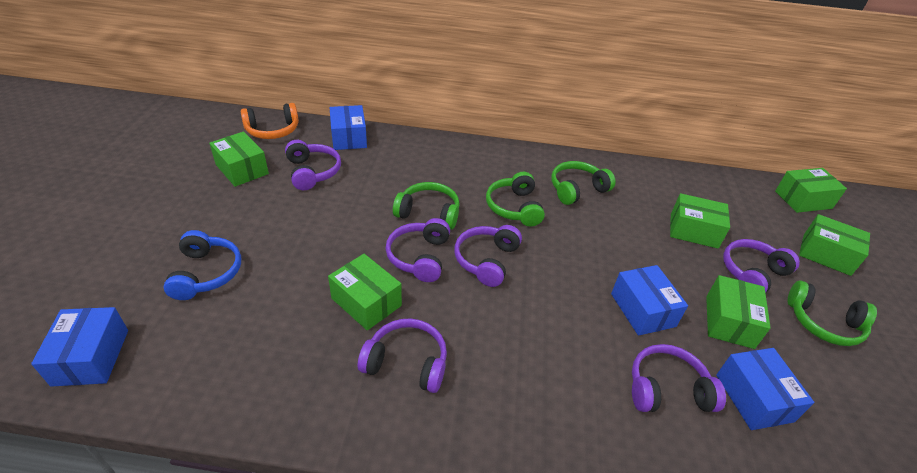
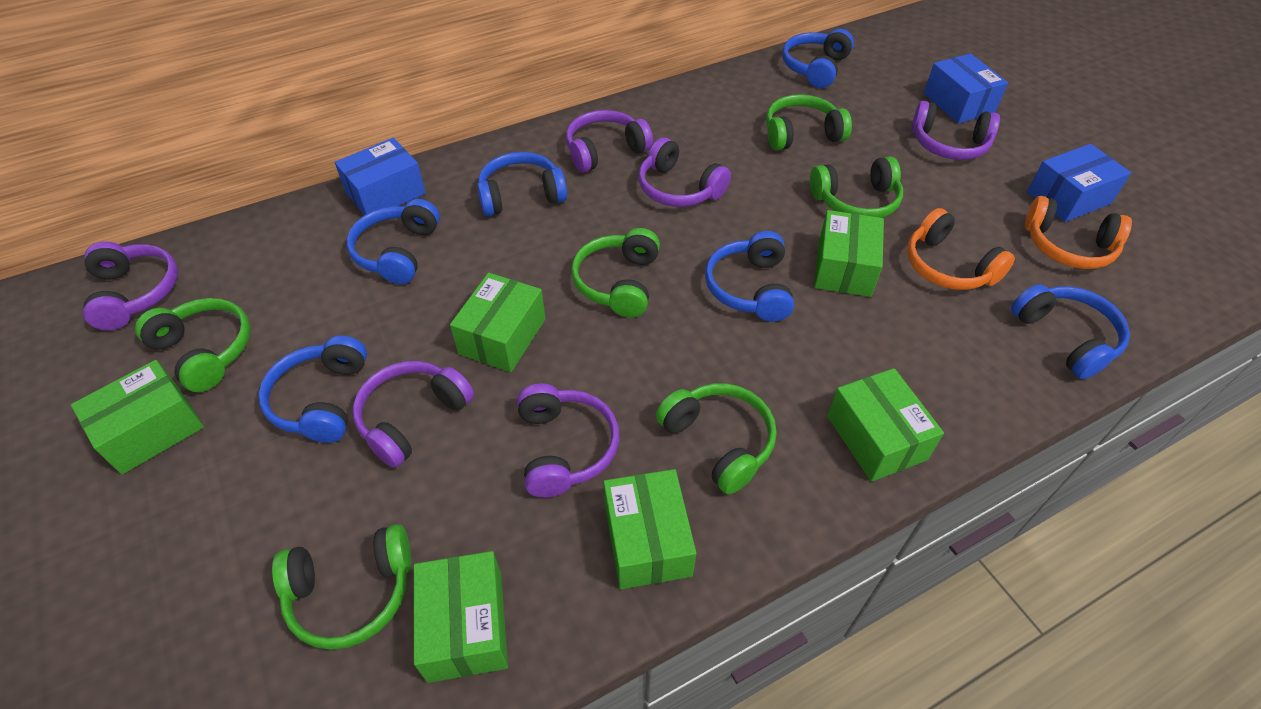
blue box: 4 -> 3
blue headphones: 1 -> 6
green headphones: 4 -> 6
orange headphones: 1 -> 2

